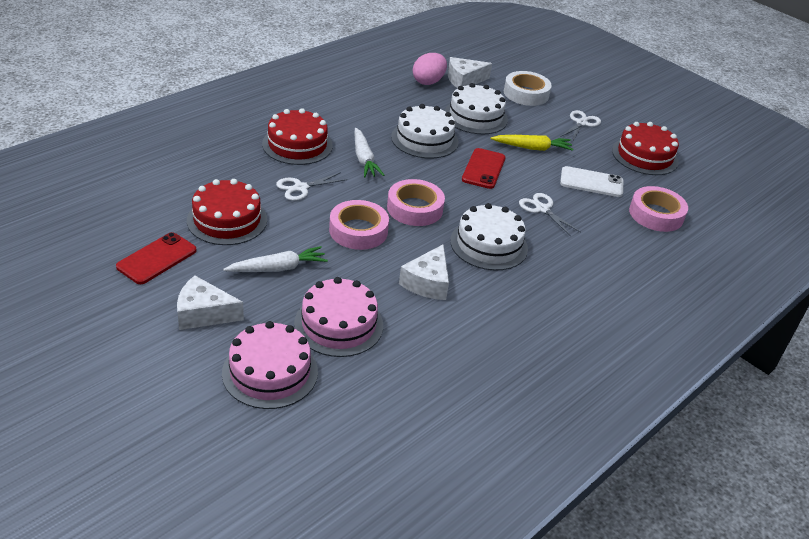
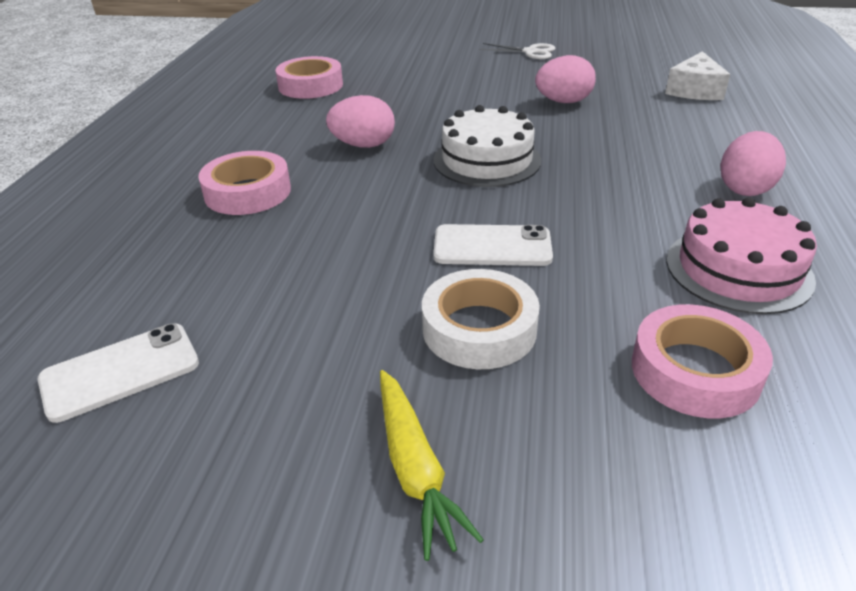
pink cake: 2 -> 1
pink egg: 1 -> 3
red cake: 3 -> 0
red phone: 2 -> 0
white cake: 3 -> 1
white carrot: 2 -> 0
white cheese: 3 -> 1
white phone: 1 -> 2
white scissors: 3 -> 1

